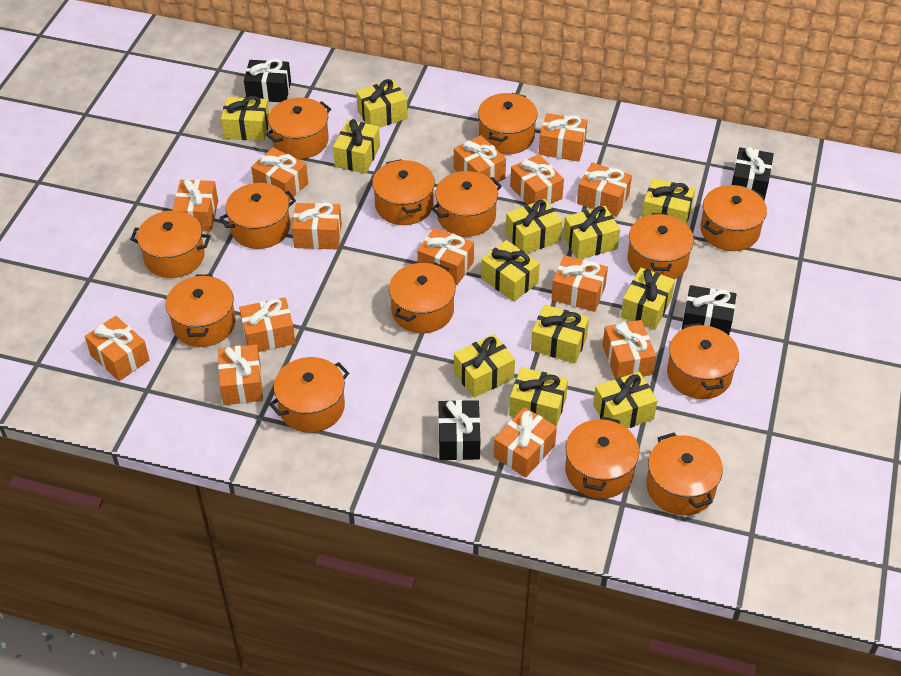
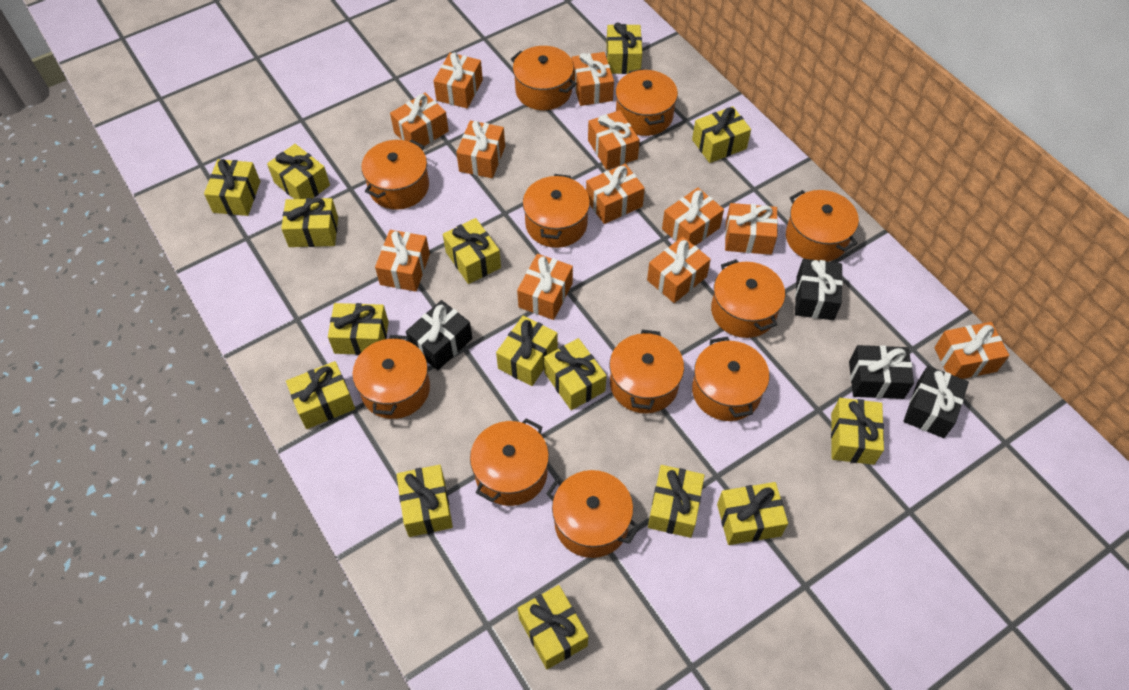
orange gift: 14 -> 12
orange pot: 14 -> 11
yellow gift: 12 -> 15

